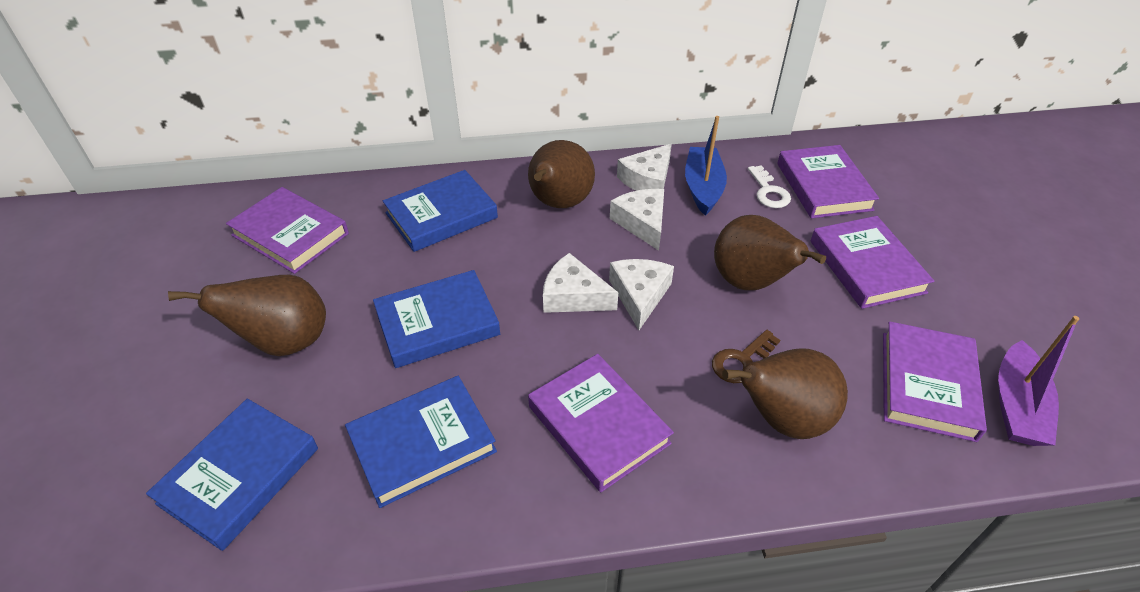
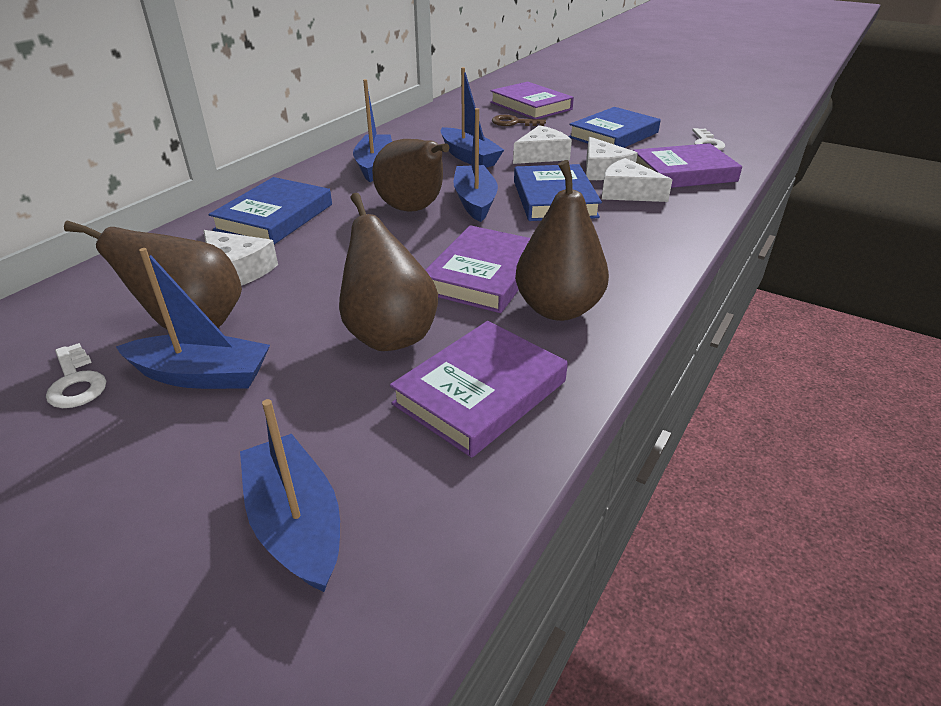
blue boat: 1 -> 5
blue book: 4 -> 3
purple boat: 1 -> 0
purple book: 5 -> 4
white key: 1 -> 2

